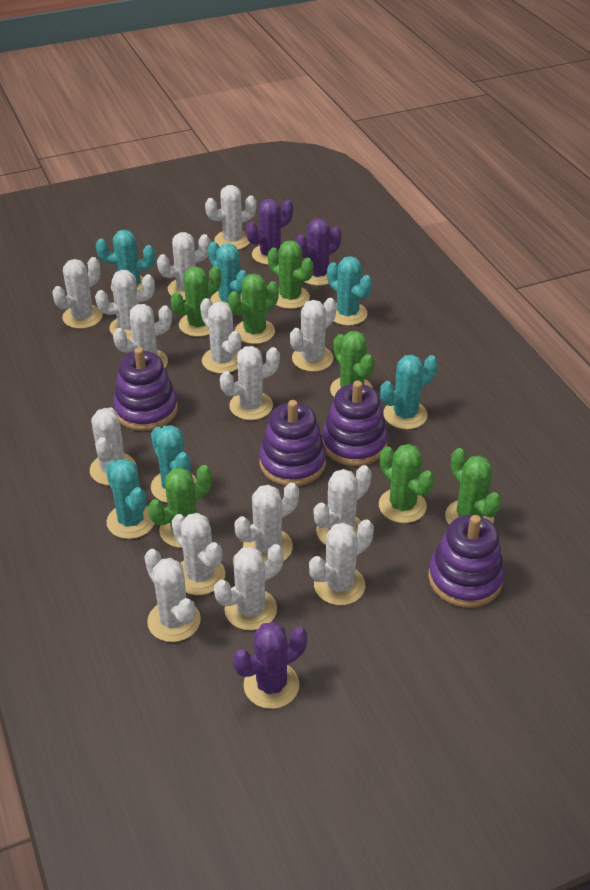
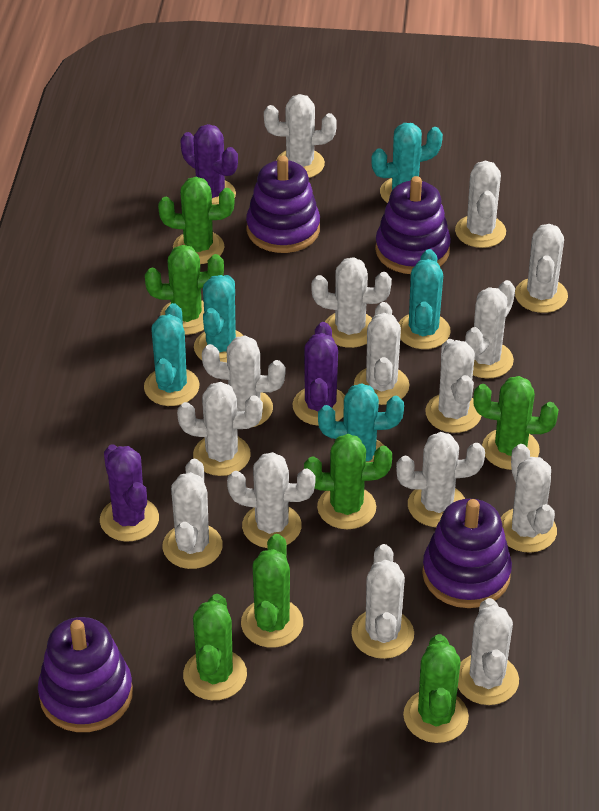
turquoise cactus: 6 -> 5

